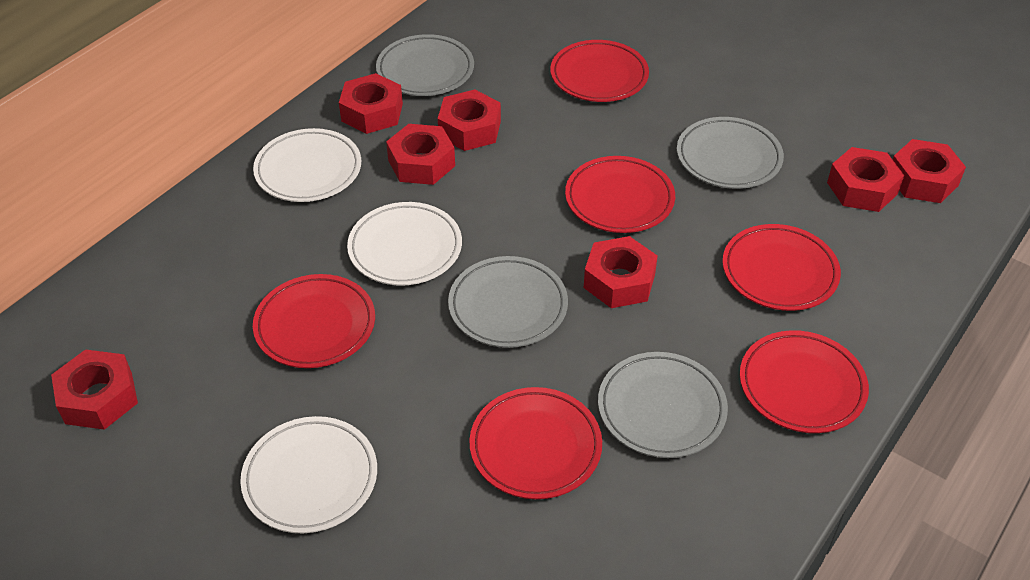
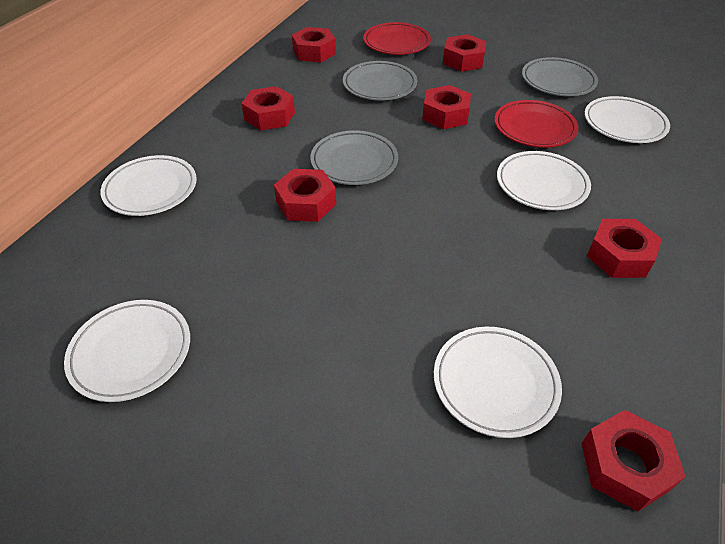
grey plate: 4 -> 3
red plate: 6 -> 2
white plate: 3 -> 5

